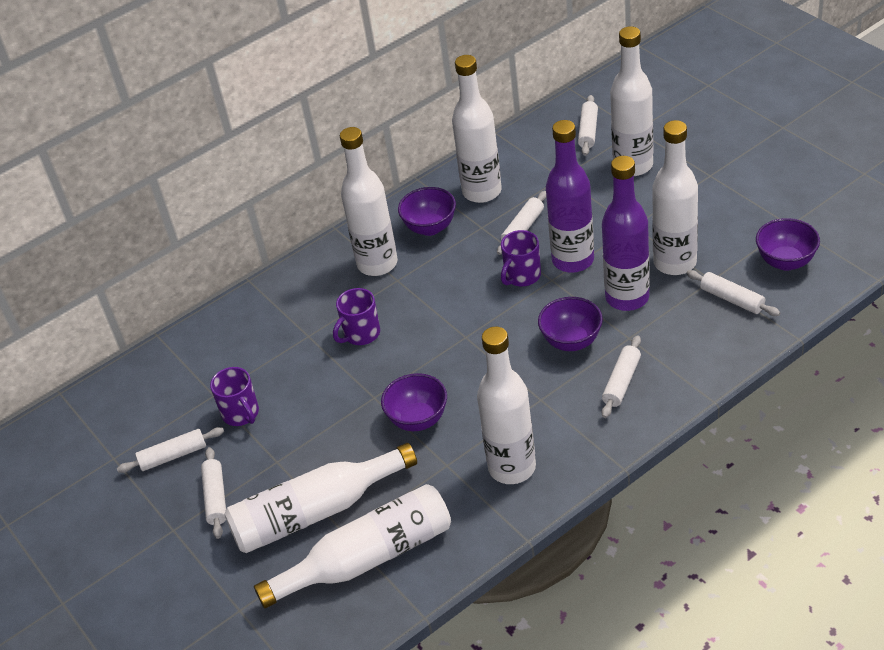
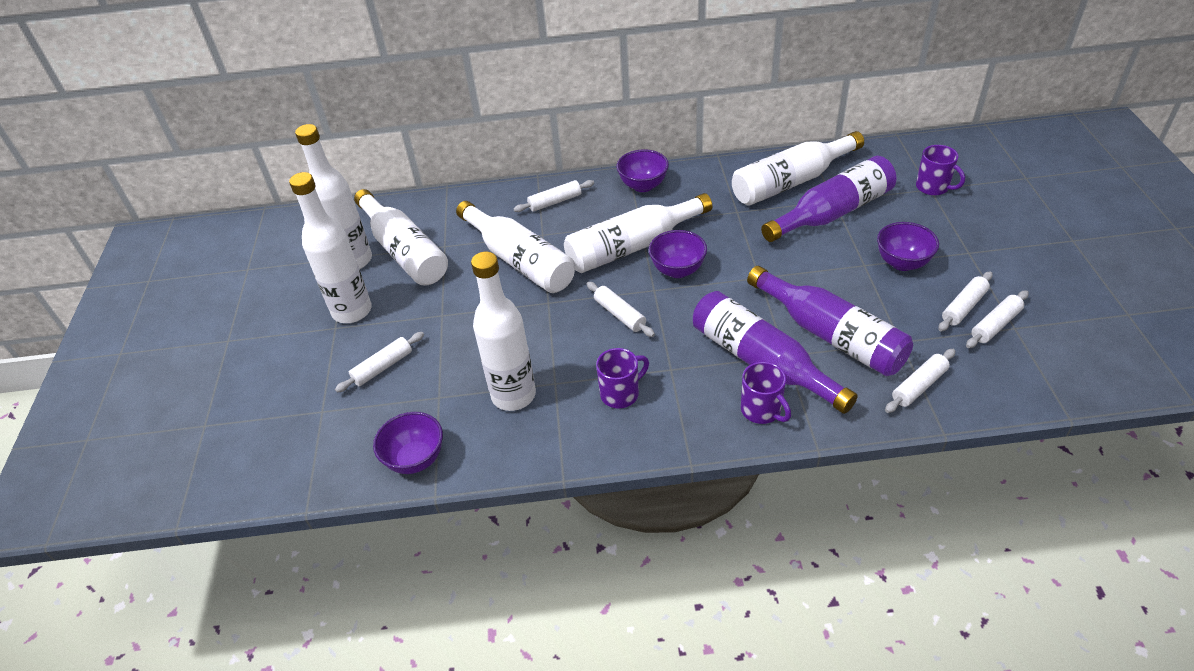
purple bottle: 2 -> 3

